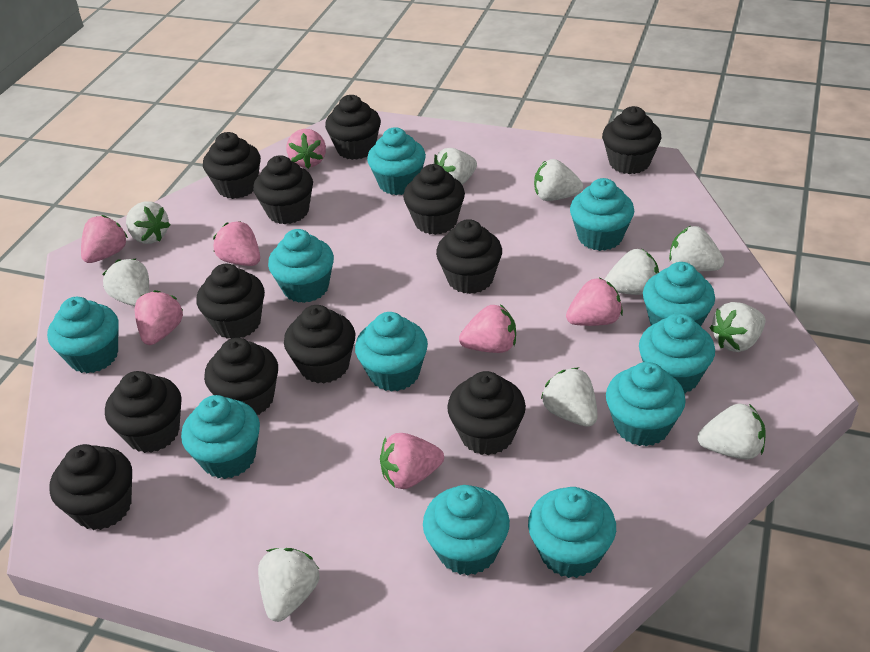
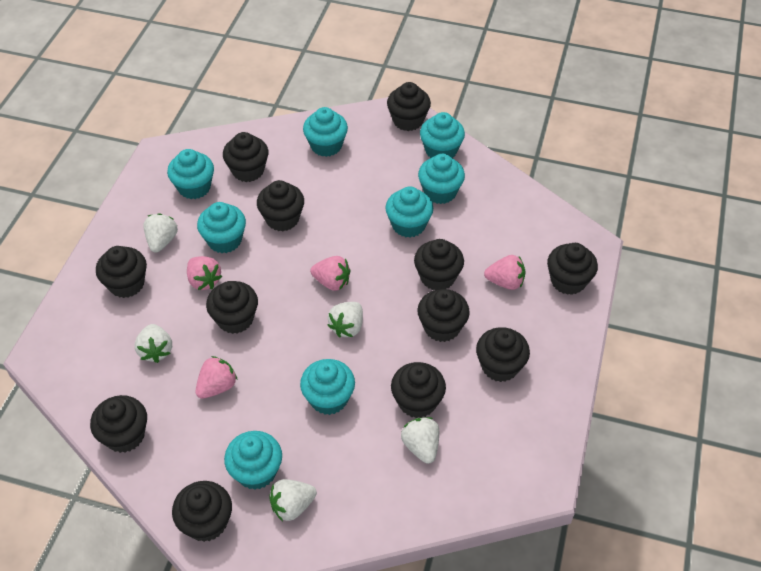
pink strawberry: 7 -> 4
turquoise cupcake: 11 -> 8
white strawberry: 10 -> 5

